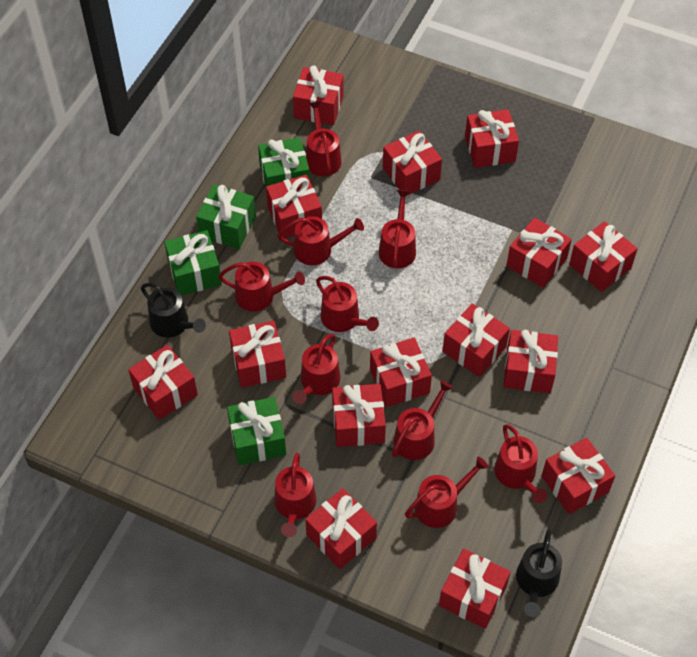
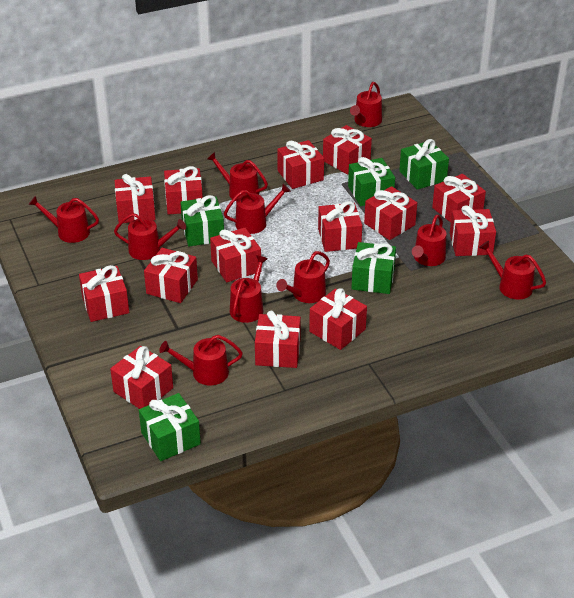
black watering can: 2 -> 0
green gift: 4 -> 5
red gift: 15 -> 14

